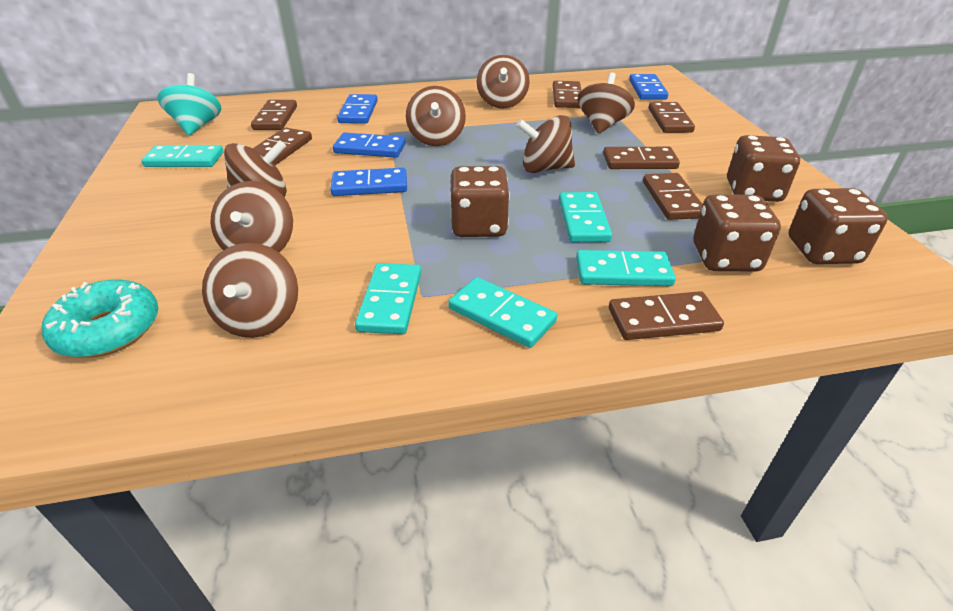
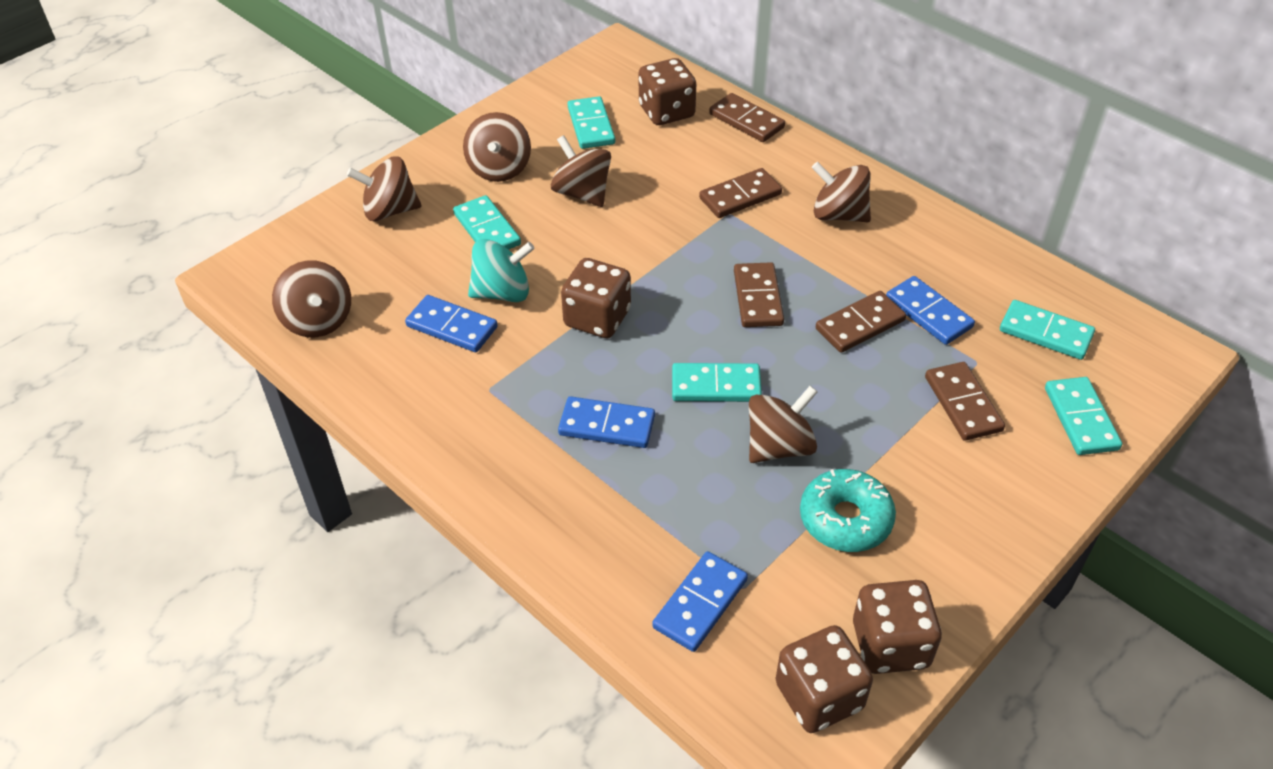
brown domino: 7 -> 5
brown spinning top: 7 -> 6

